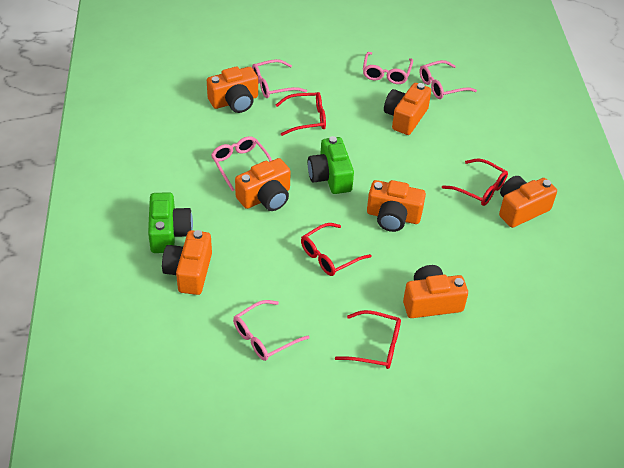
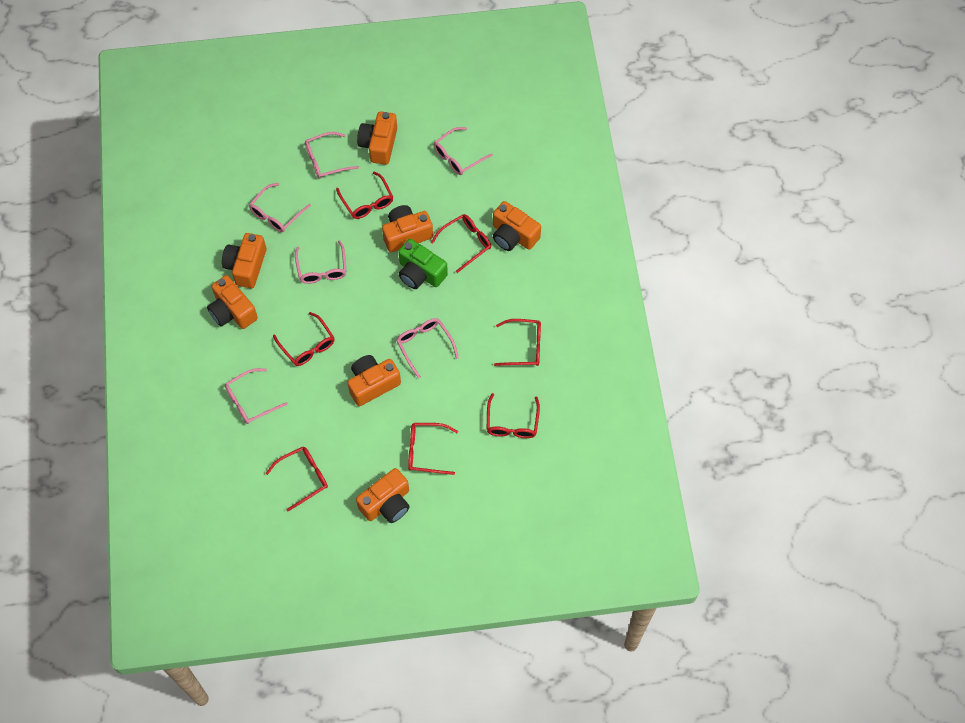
green camera: 2 -> 1
pink glasses: 5 -> 6
red glasses: 4 -> 7

